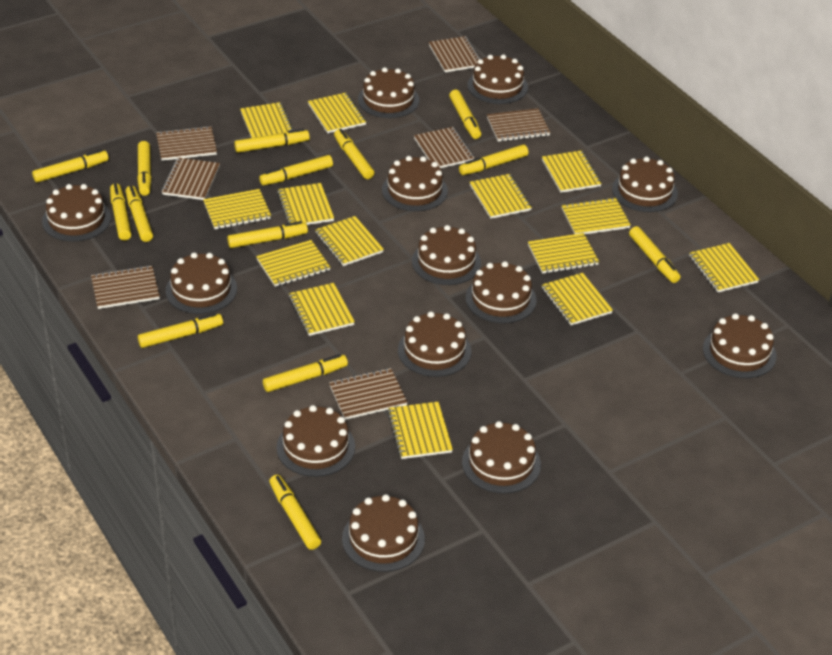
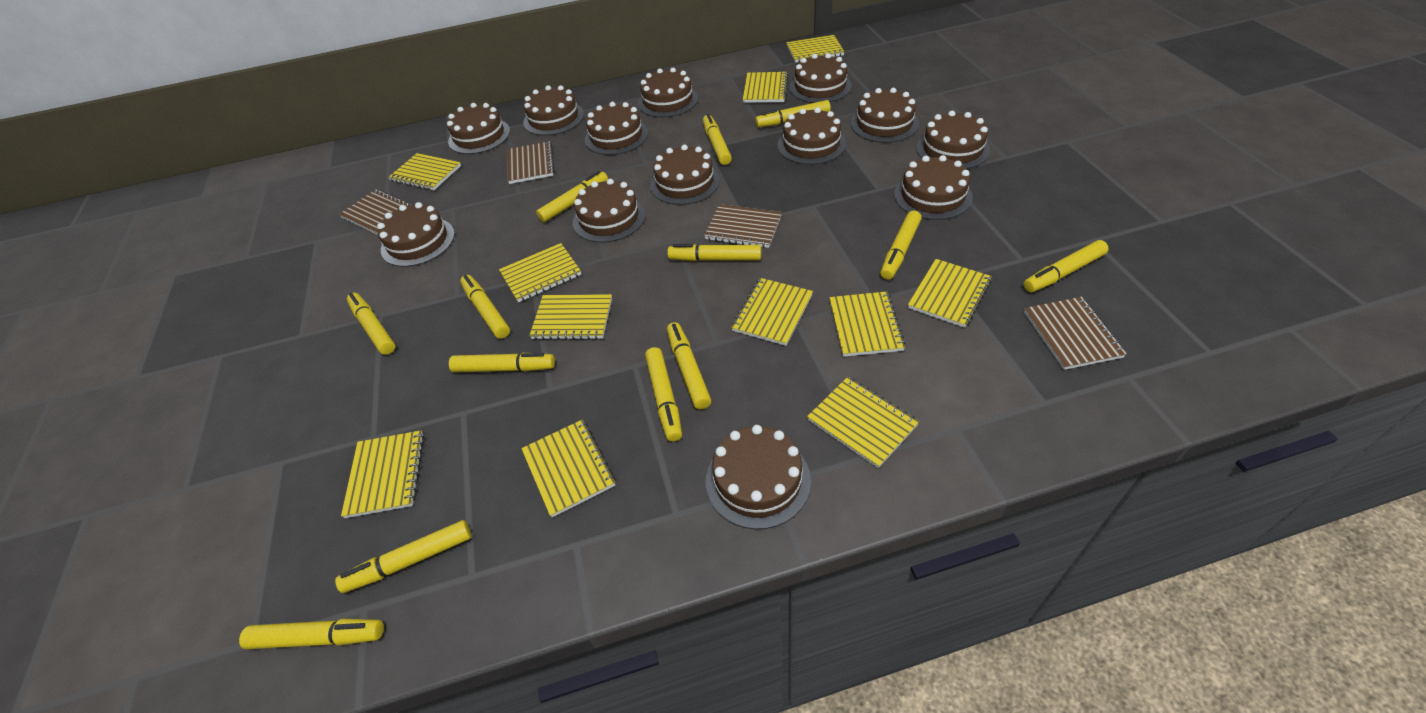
brown notebook: 7 -> 4
yellow marker: 14 -> 13
yellow notebook: 14 -> 11

